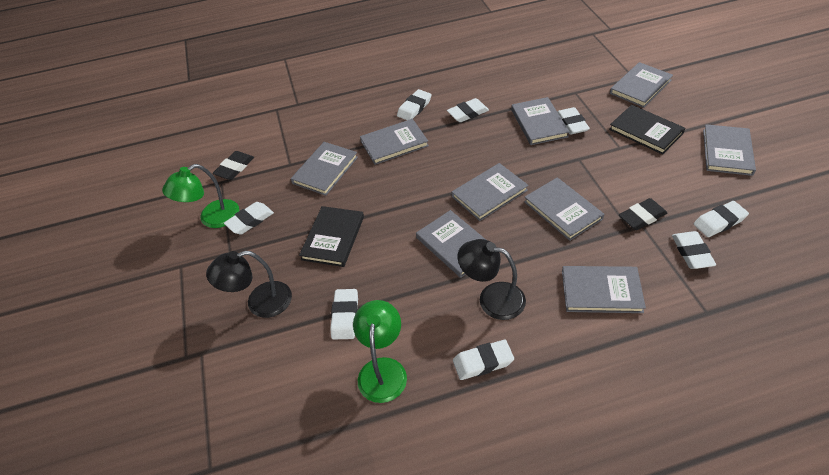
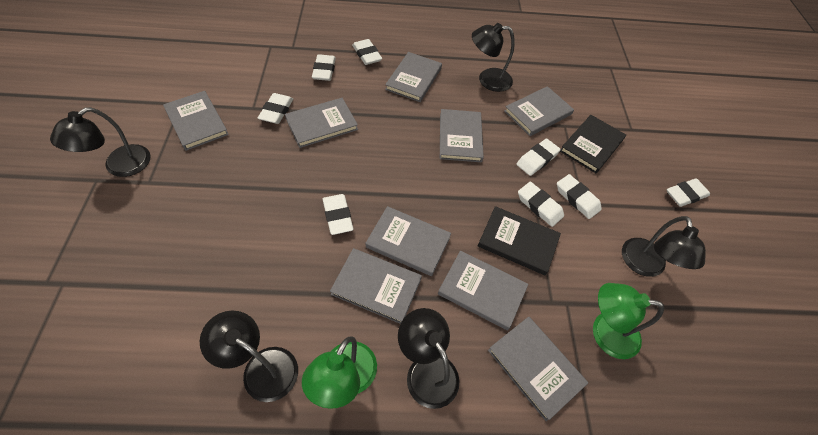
black eraser: 2 -> 0
black lamp: 2 -> 5

